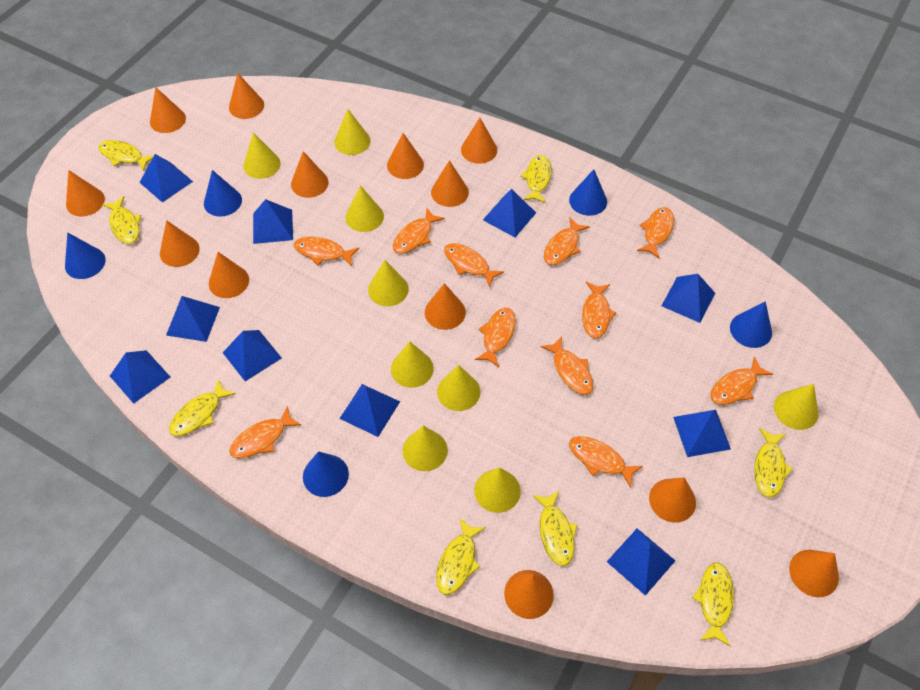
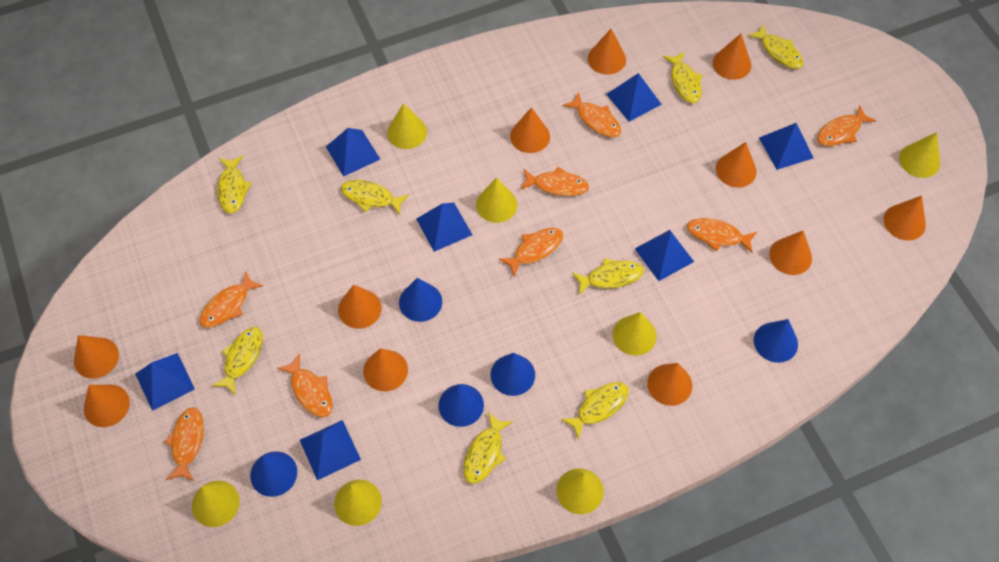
blue pyramid: 10 -> 7
orange cone: 13 -> 11
orange fish: 11 -> 8
yellow cone: 9 -> 7

